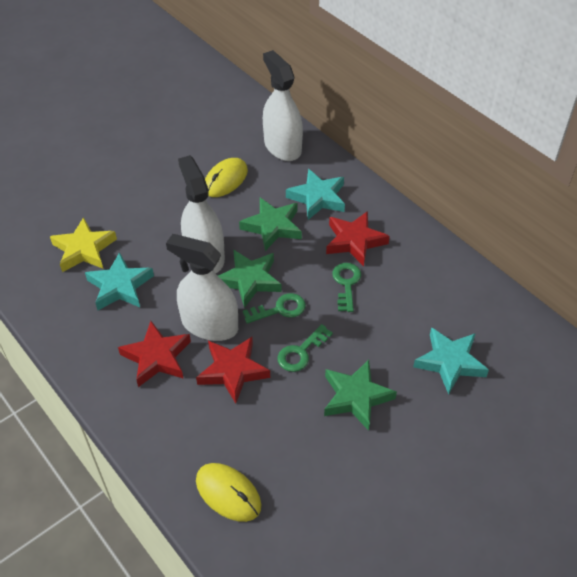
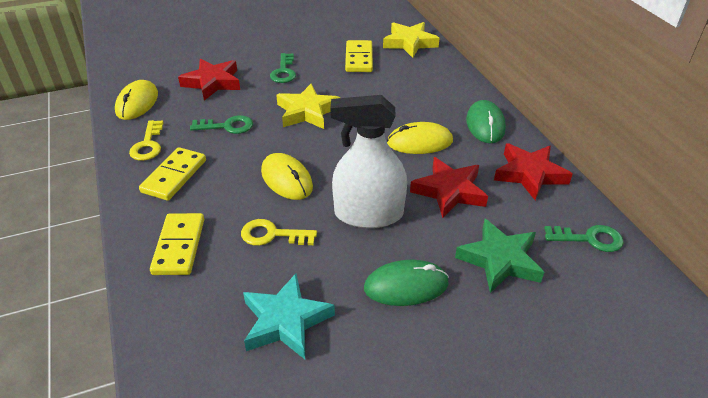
green mouse: 0 -> 2
green star: 3 -> 1
turquoise star: 3 -> 1
white spray bottle: 3 -> 1
yellow domino: 0 -> 3
yellow key: 0 -> 2
yellow mouse: 2 -> 3
yellow star: 1 -> 2

